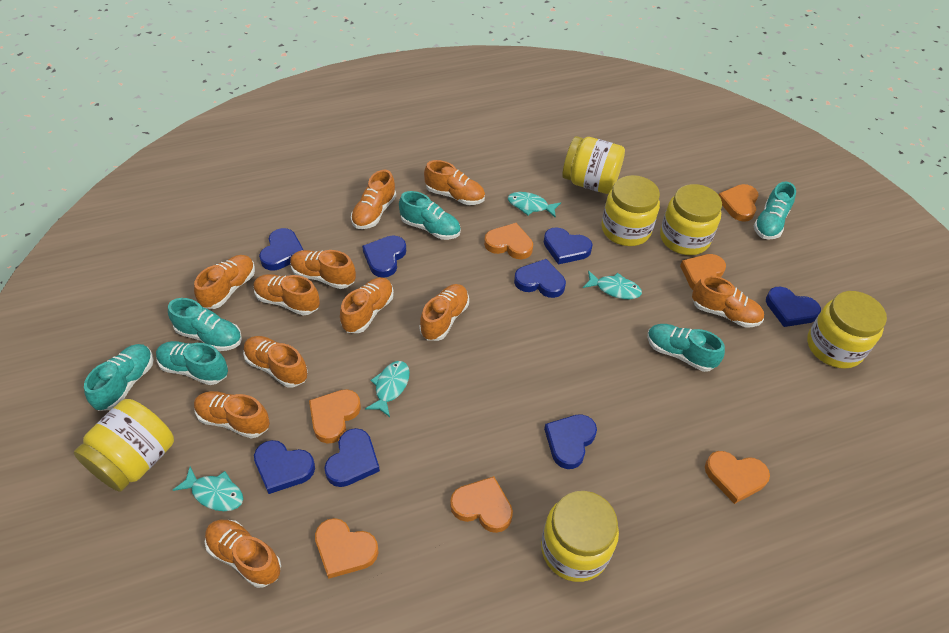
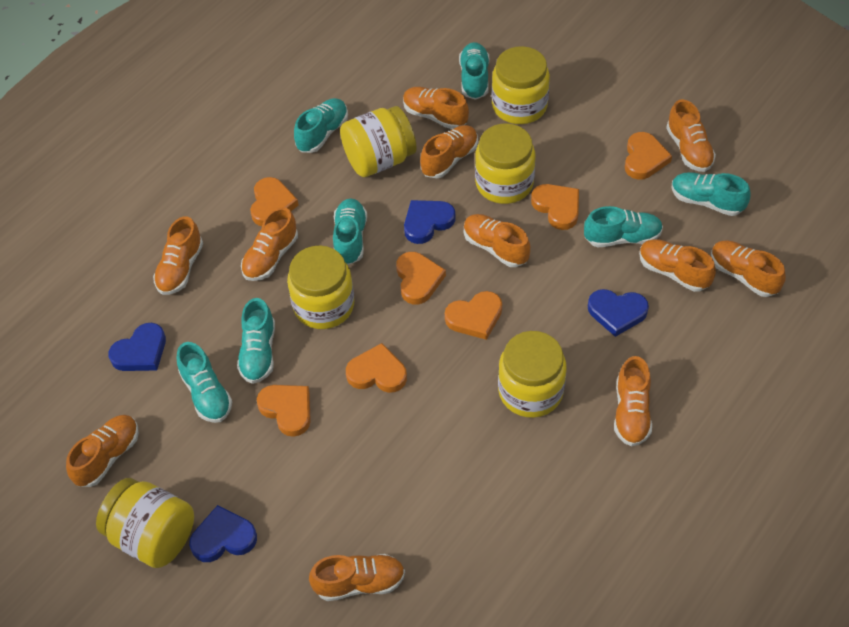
blue heart: 8 -> 4
turquoise fish: 4 -> 0
turquoise shoe: 6 -> 7

